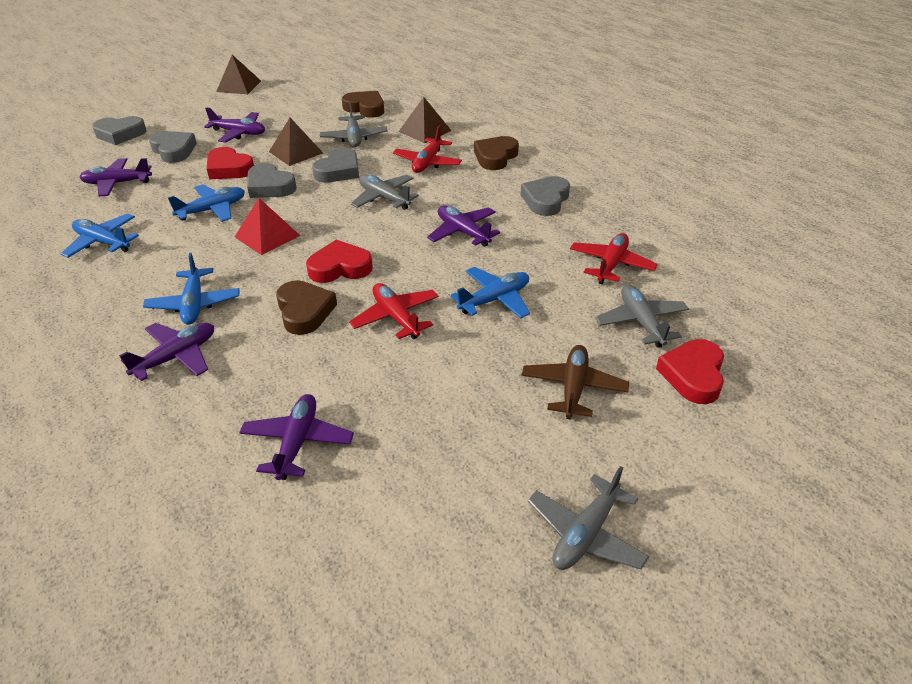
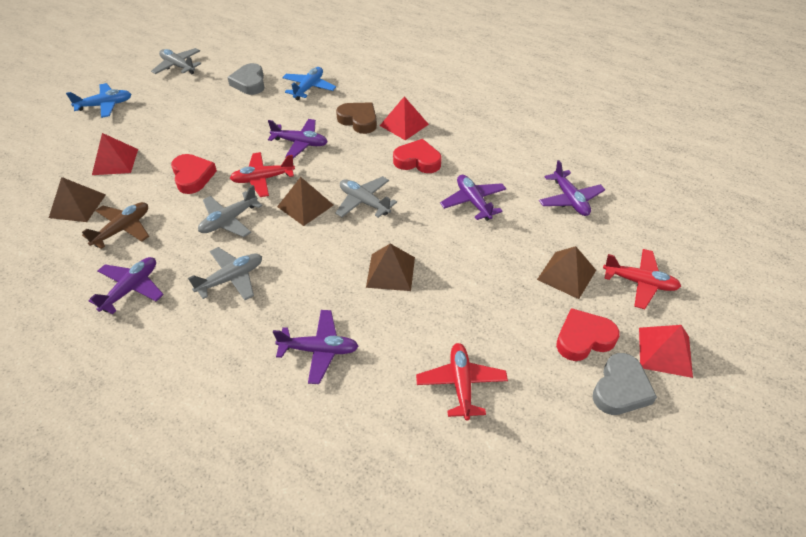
blue plane: 4 -> 2
brown heart: 3 -> 1
brown pyramid: 3 -> 4
grey heart: 5 -> 2
red pyramid: 1 -> 3

